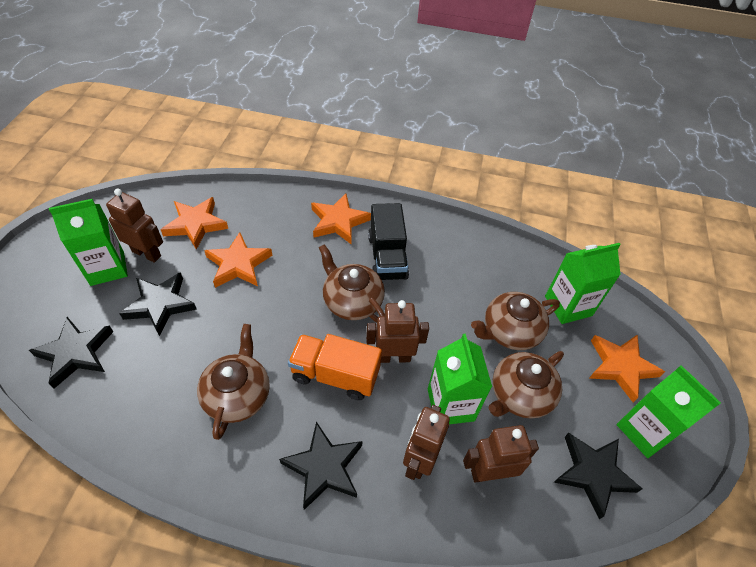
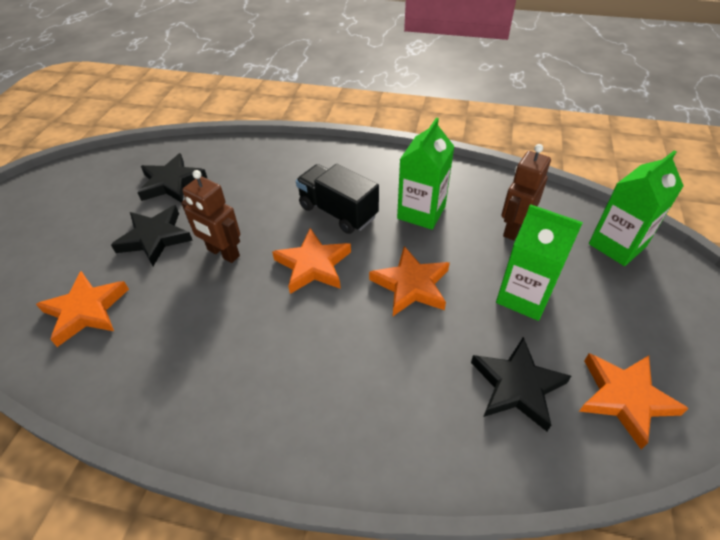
black star: 4 -> 3
brown robot: 4 -> 2
brown teapot: 4 -> 0
green carton: 4 -> 3
orange truck: 1 -> 0

